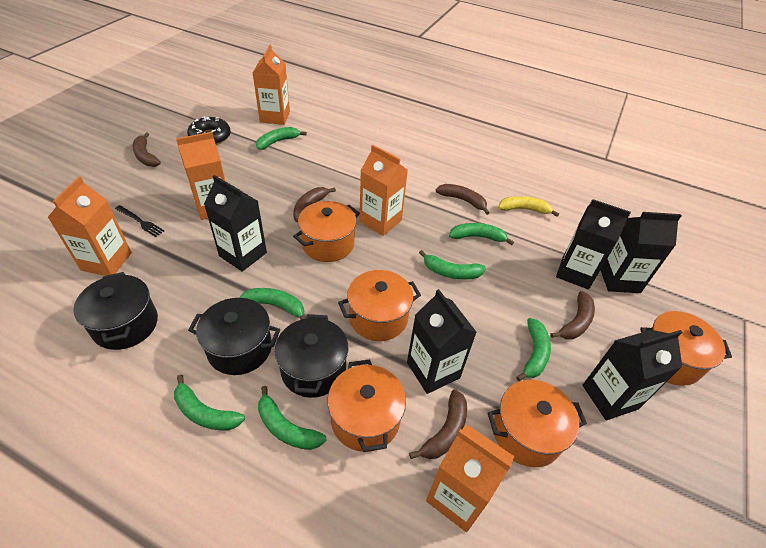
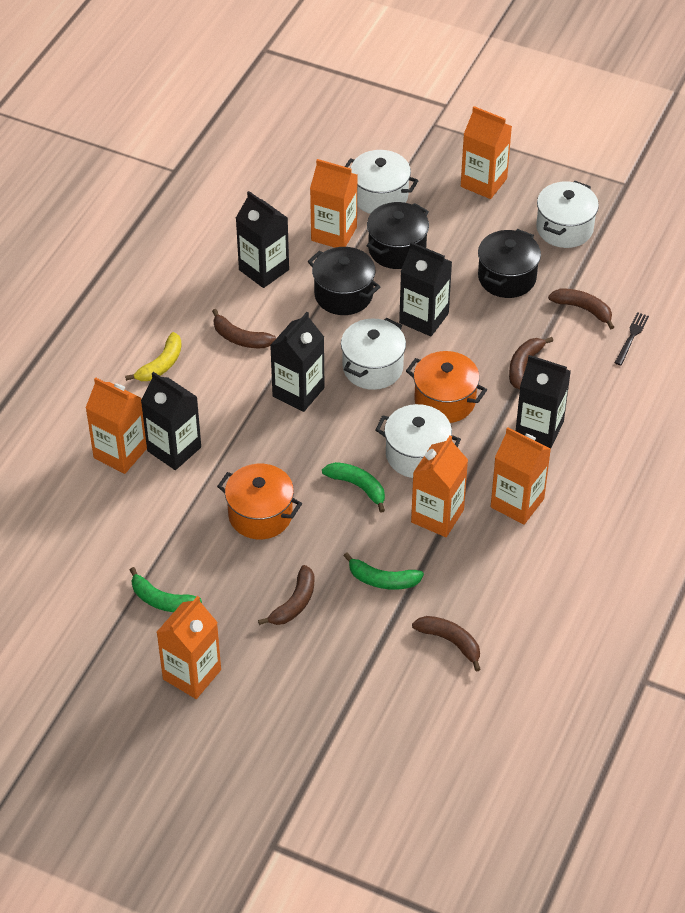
black donut: 1 -> 0
green banana: 7 -> 3
orange carton: 5 -> 6
orange pot: 5 -> 2
white pot: 0 -> 4

